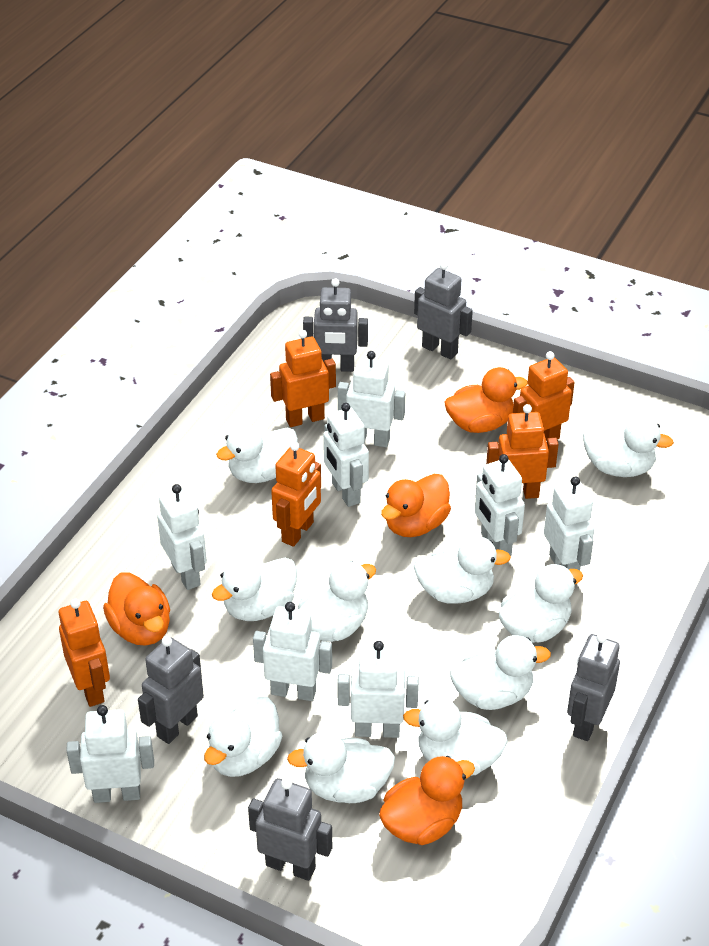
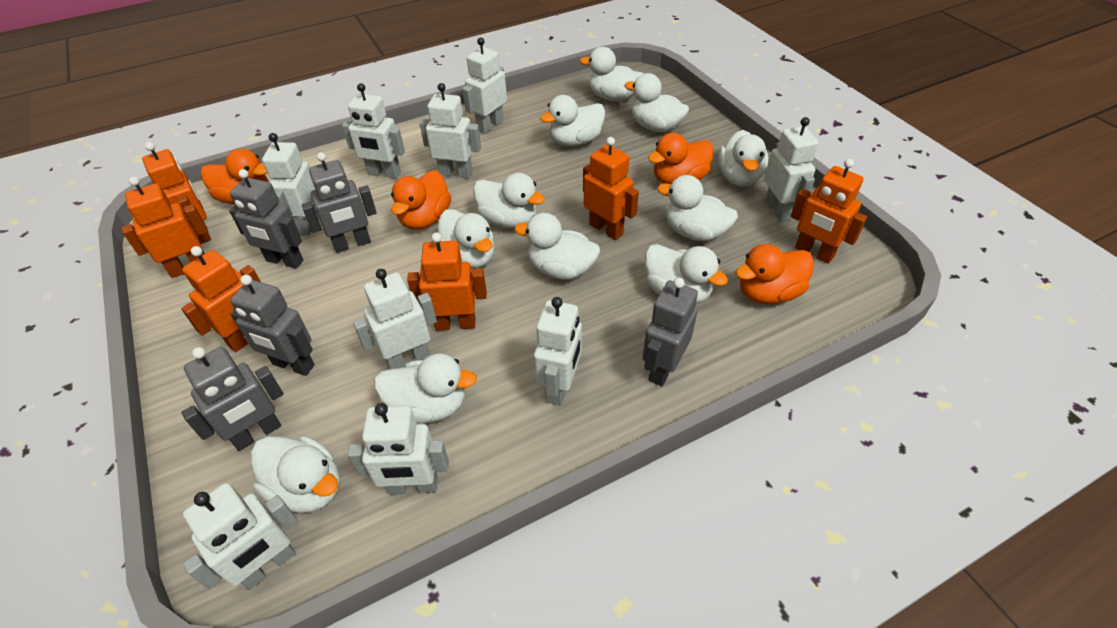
orange robot: 5 -> 6
white duck: 10 -> 11
white robot: 8 -> 9

